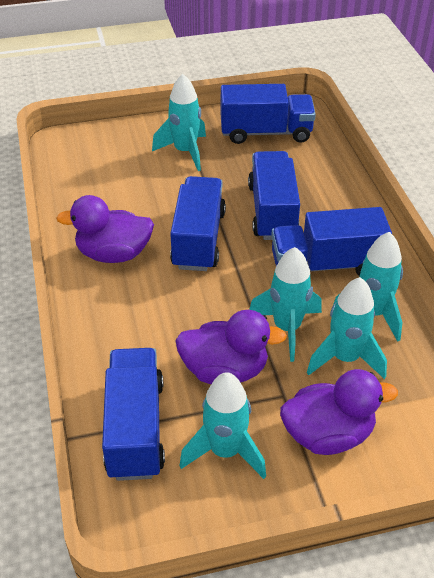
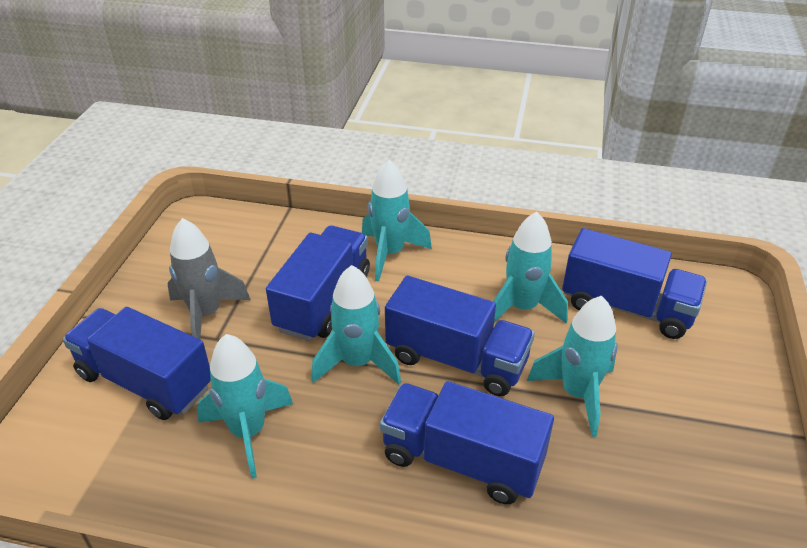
grey rocket: 0 -> 1
purple duck: 3 -> 0

